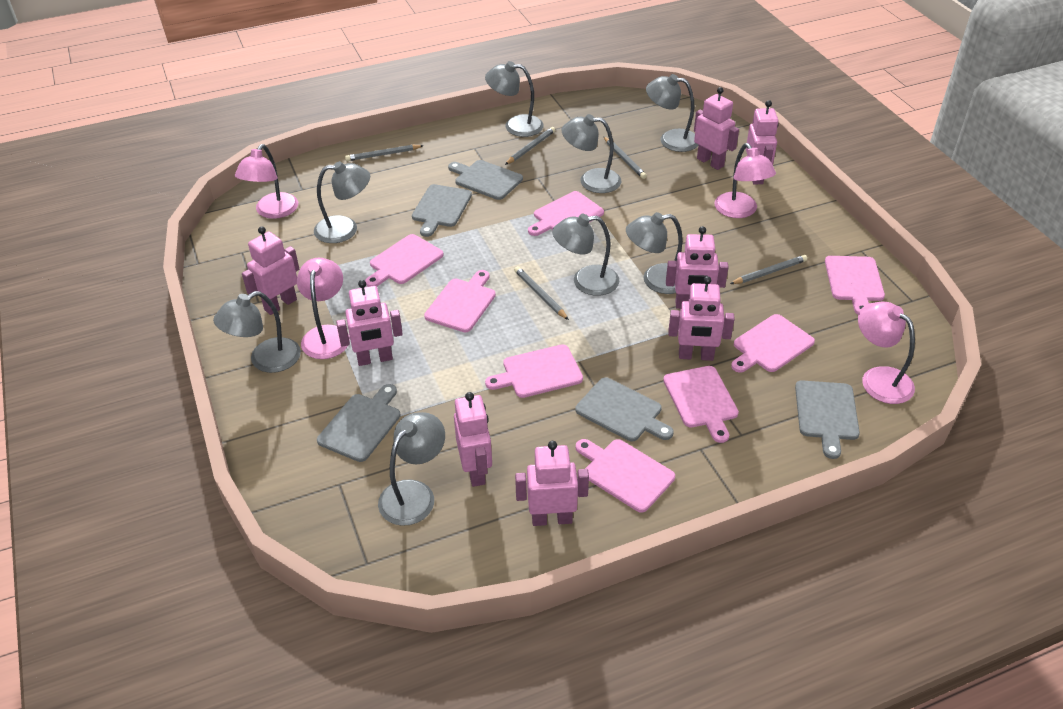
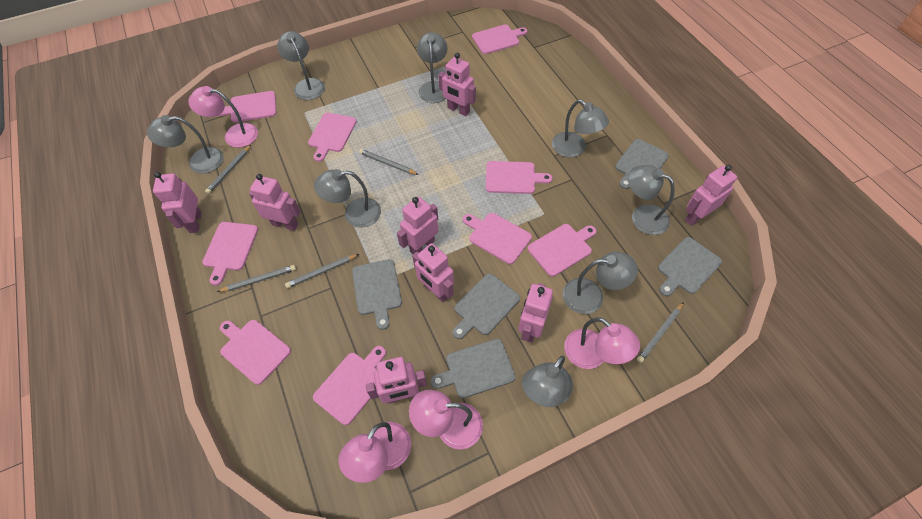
pink cutting board: 8 -> 9

